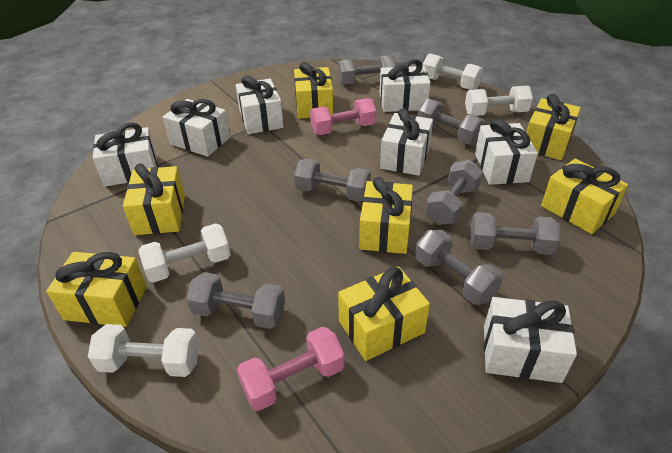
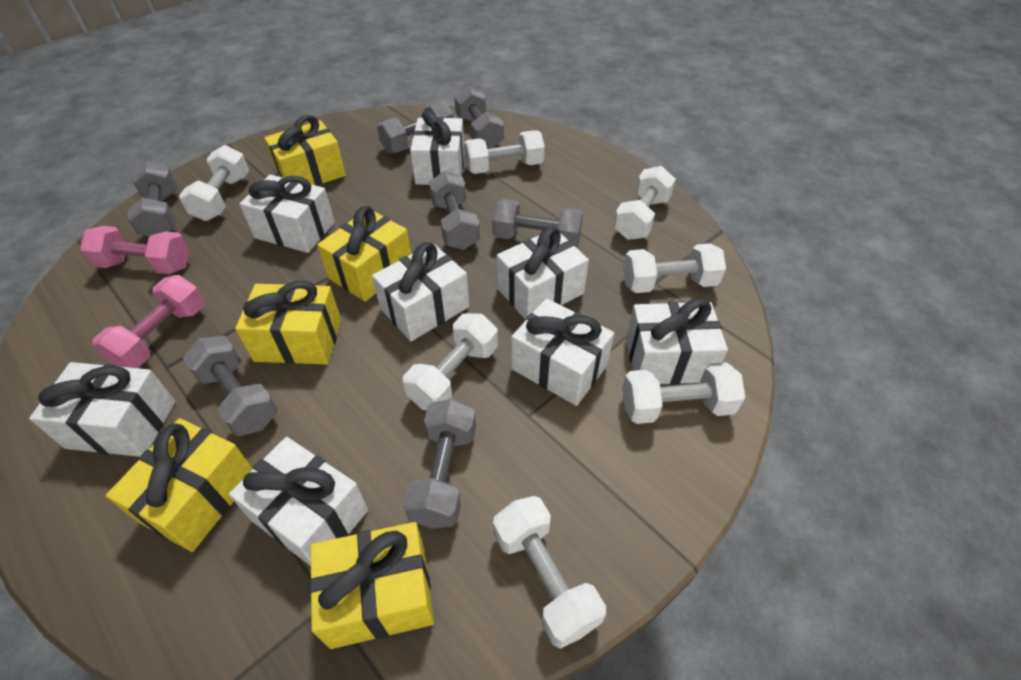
white dumbbell: 4 -> 7
white gift: 7 -> 8
yellow gift: 7 -> 5

